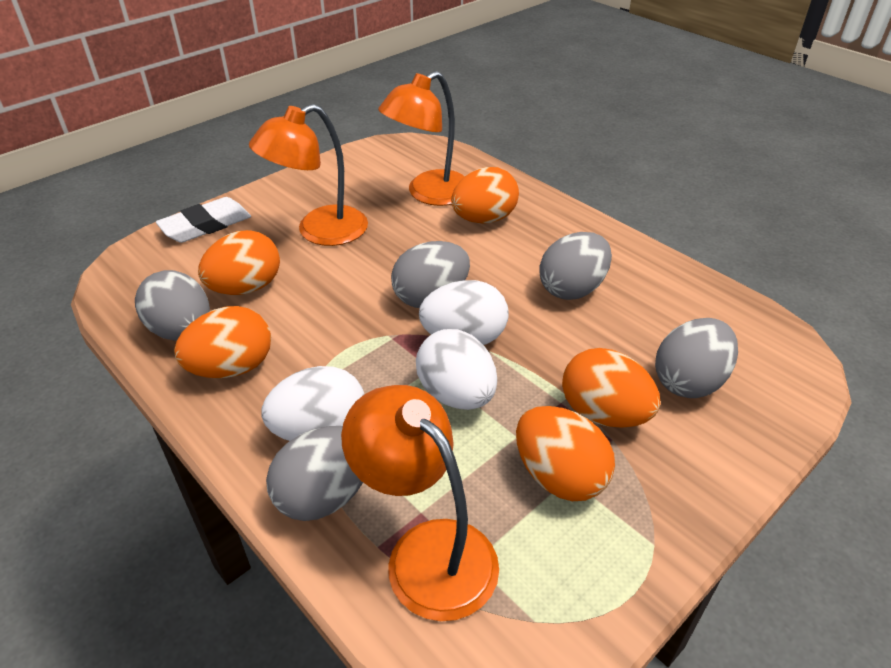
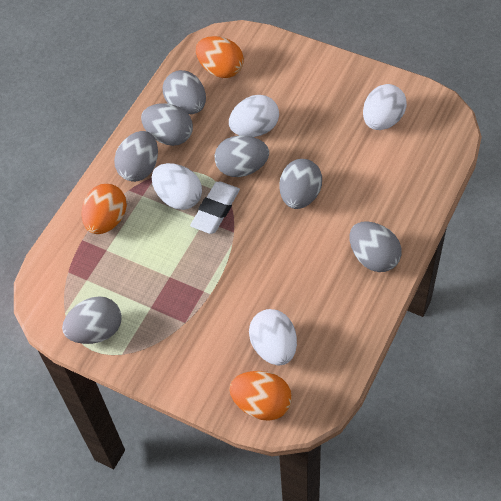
grey egg: 5 -> 7
orange egg: 5 -> 3
orange lamp: 3 -> 0
white egg: 3 -> 4

